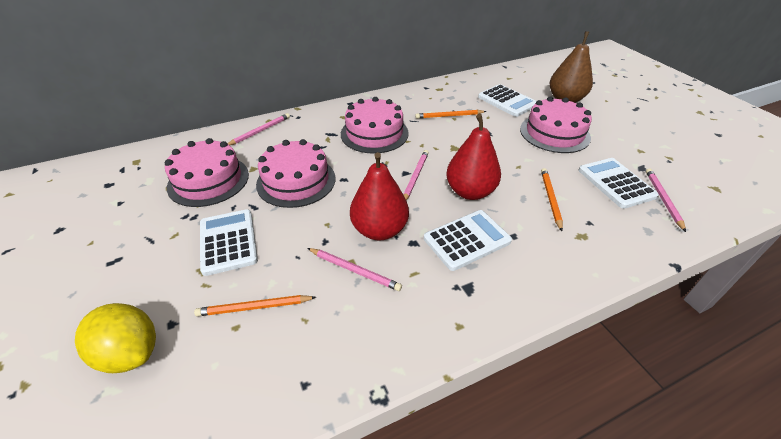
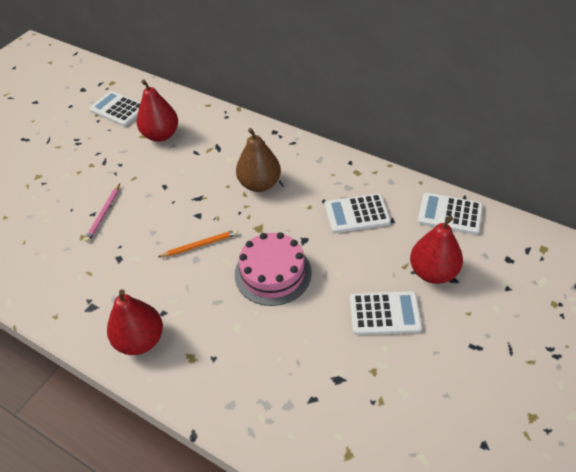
orange pencil: 3 -> 1
pink cake: 4 -> 1
pink pencil: 4 -> 1
red pear: 2 -> 3
yellow lemon: 1 -> 0

